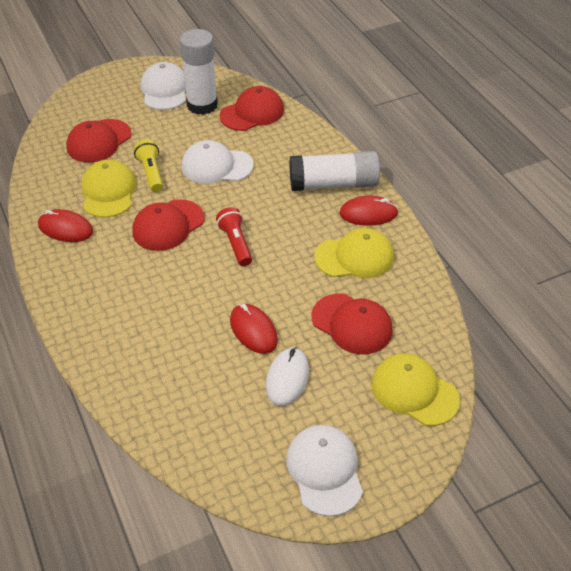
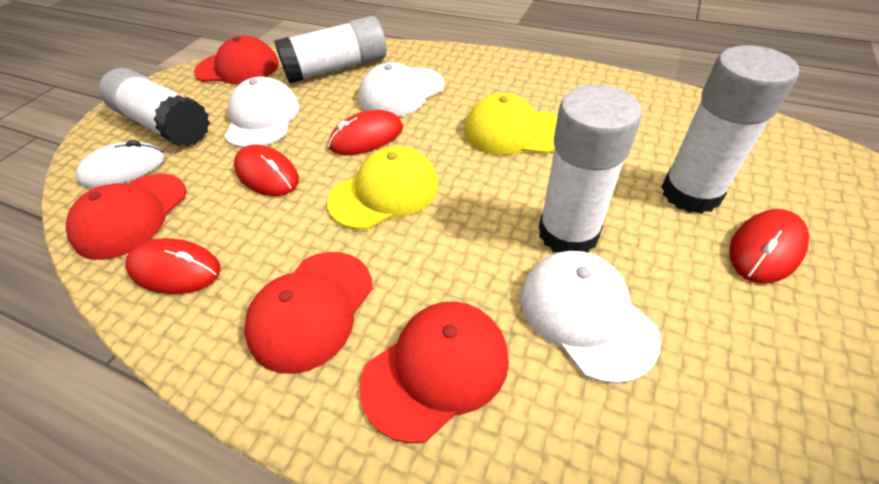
red flashlight: 1 -> 0
red mouse: 3 -> 4
white glue stick: 2 -> 4
yellow cap: 3 -> 2
yellow flashlight: 1 -> 0

